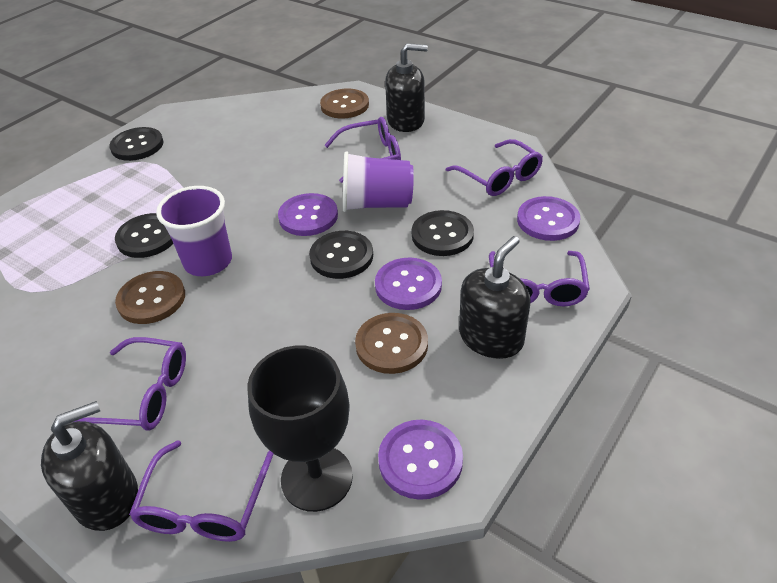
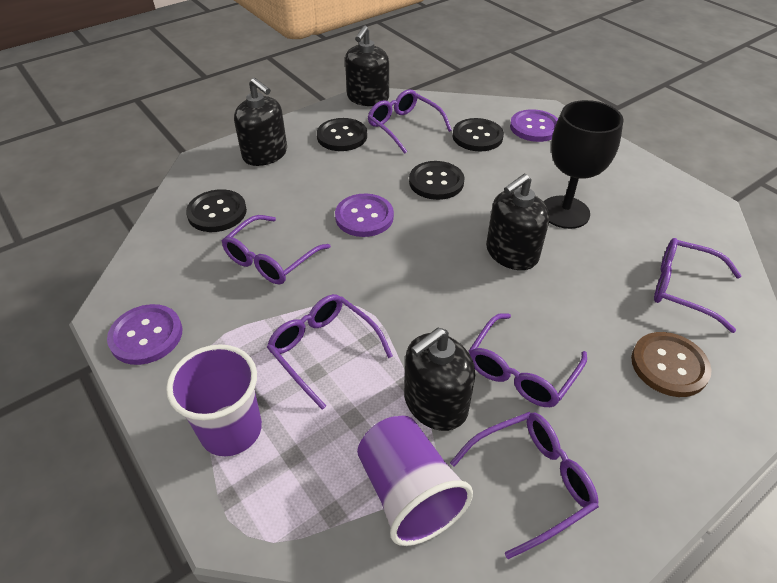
black soap dispenser: 3 -> 4
brown button: 3 -> 1
purple button: 4 -> 3
purple glasses: 5 -> 6

